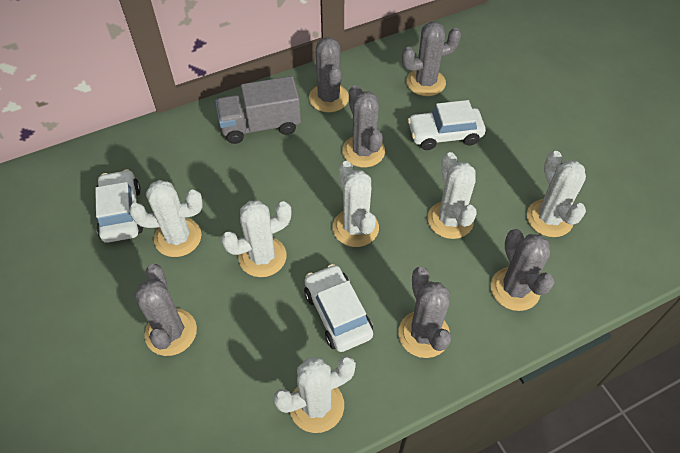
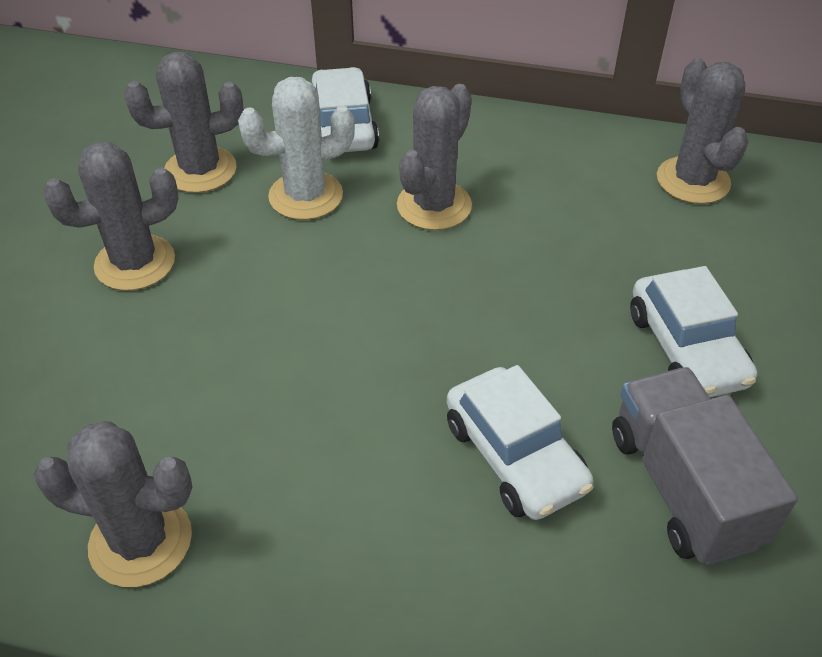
grey cactus: 6 -> 5
white cactus: 6 -> 1

